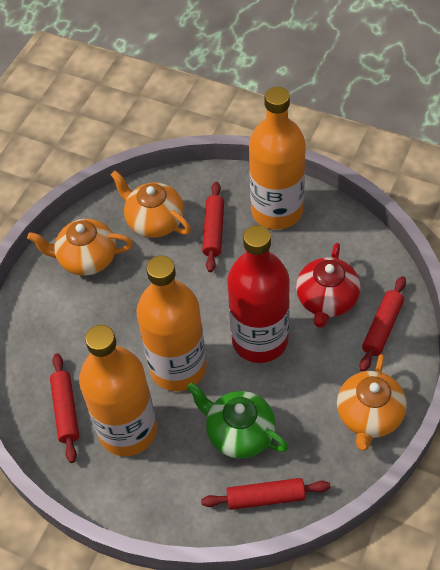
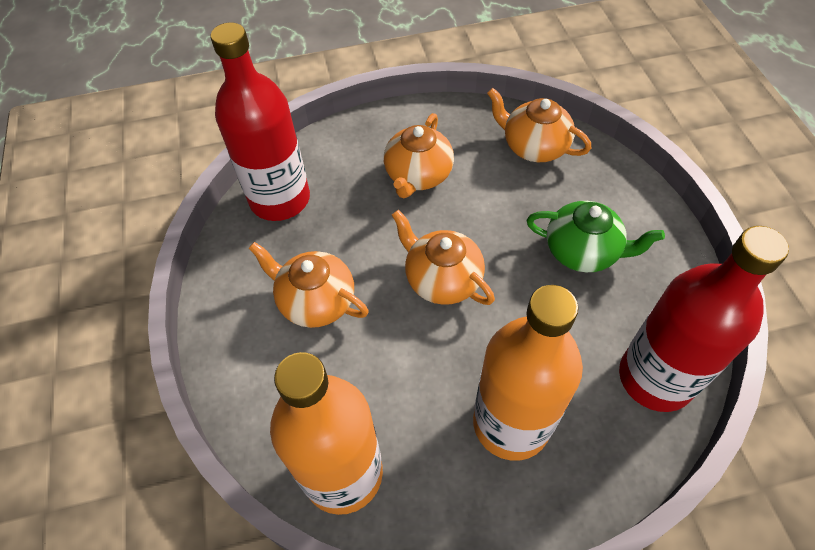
orange bottle: 3 -> 2
orange teapot: 3 -> 4
red bottle: 1 -> 2
red rolling pin: 4 -> 0
red teapot: 1 -> 0

